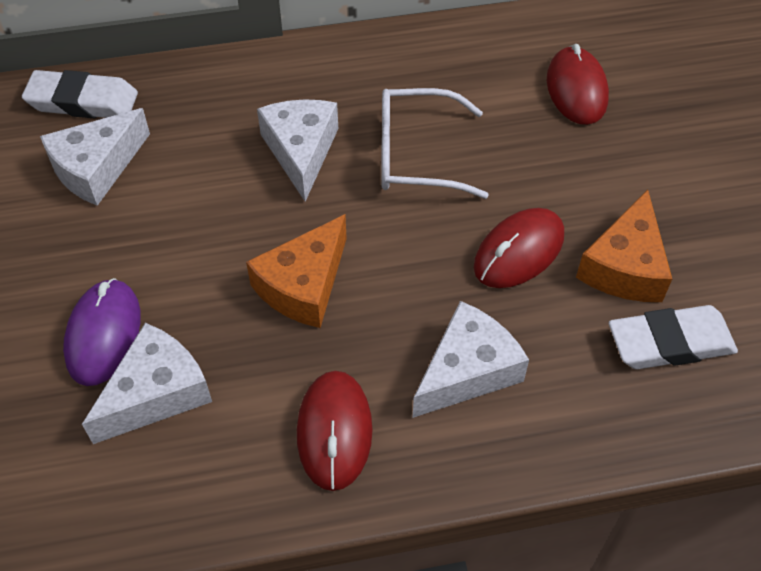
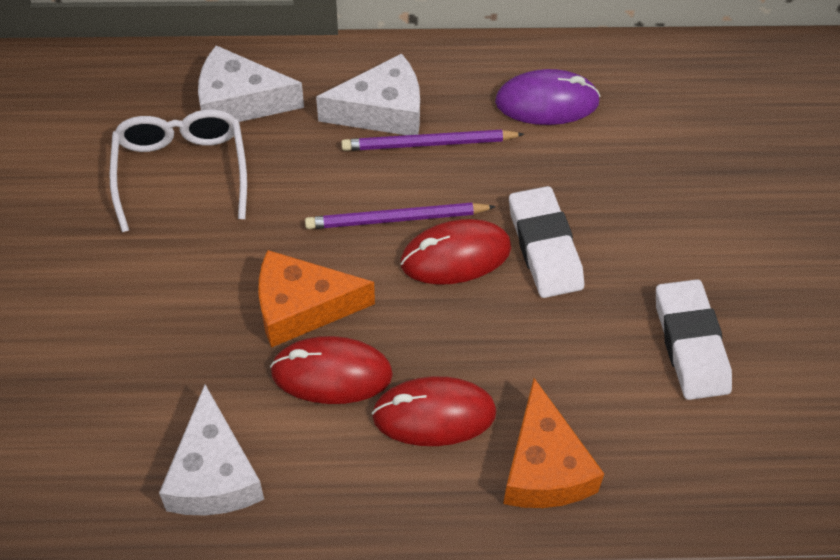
purple pencil: 0 -> 2
white cheese: 4 -> 3

